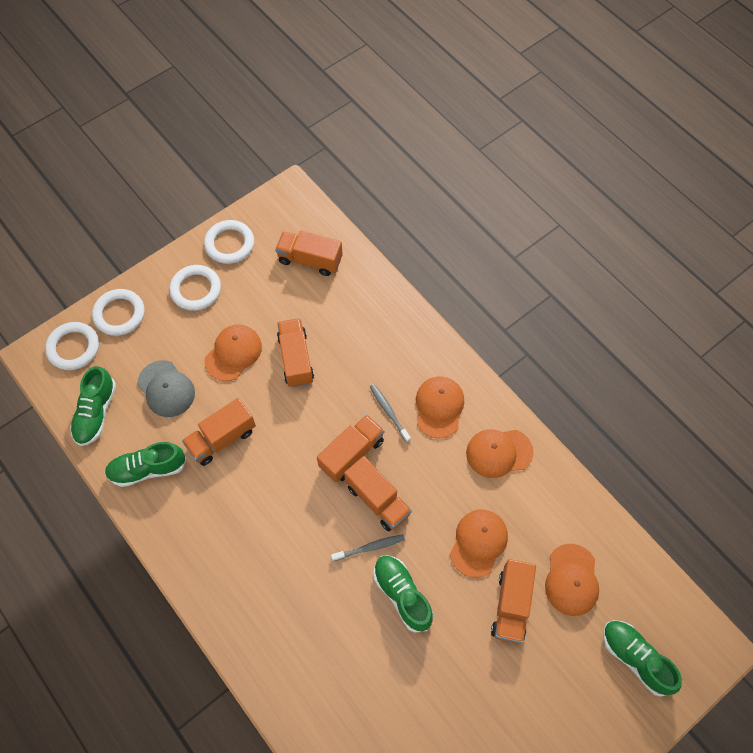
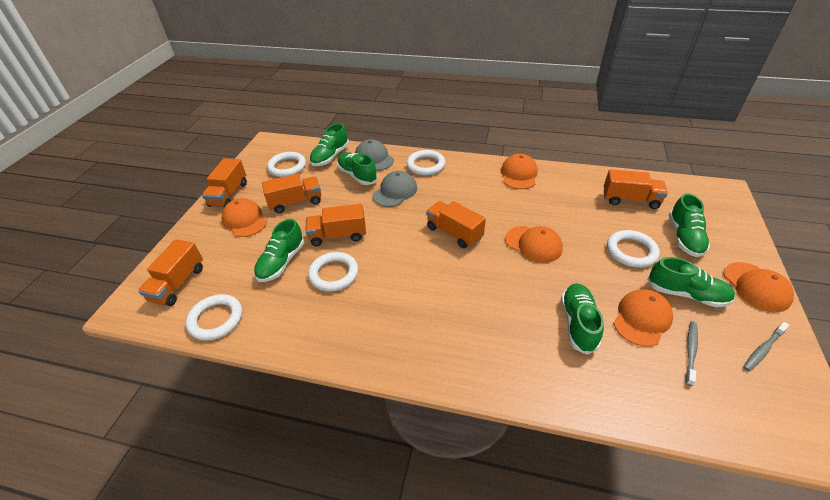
green shoe: 4 -> 6
grey cap: 1 -> 2
white ring: 4 -> 5

